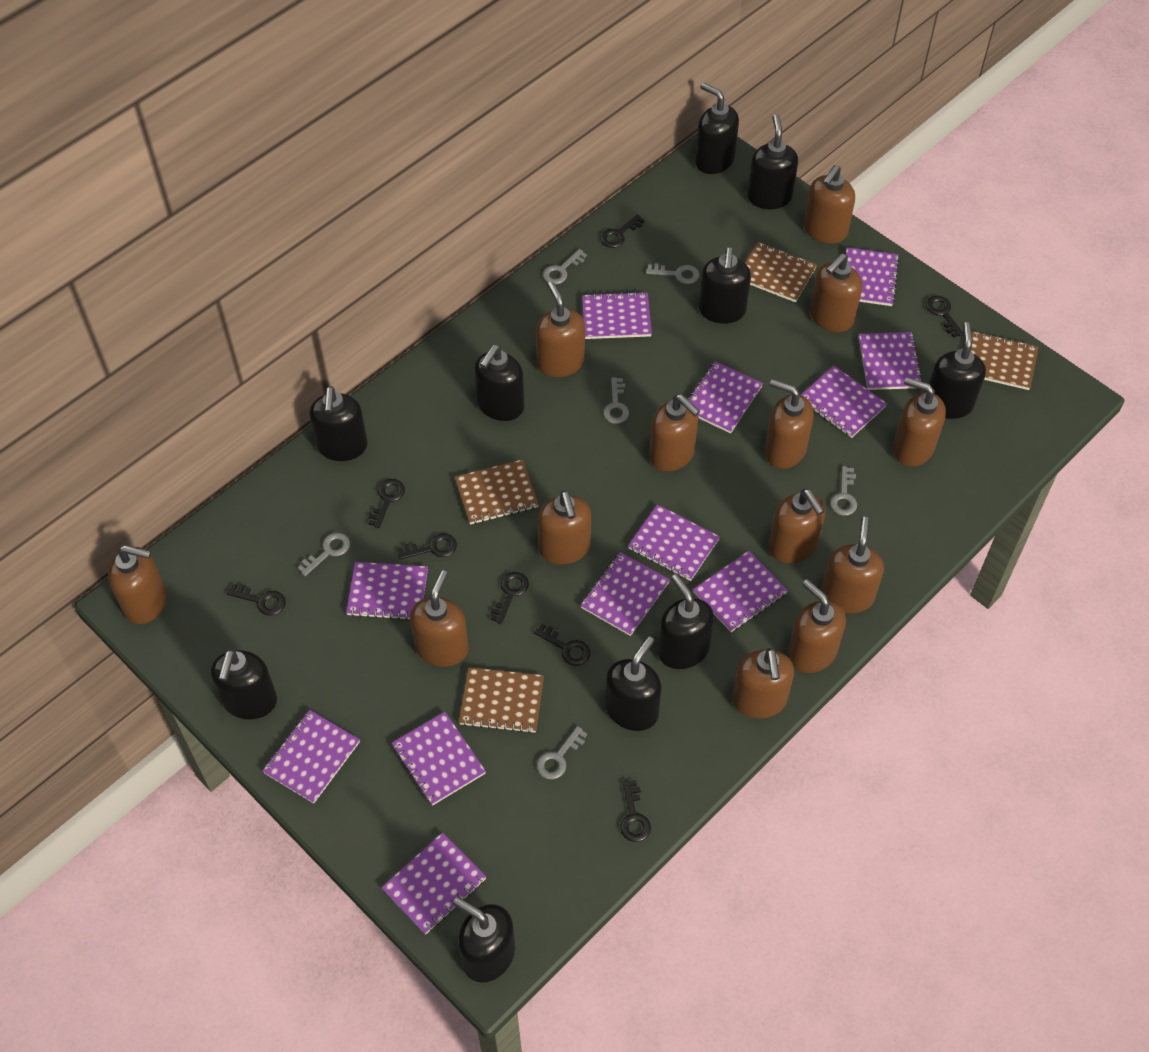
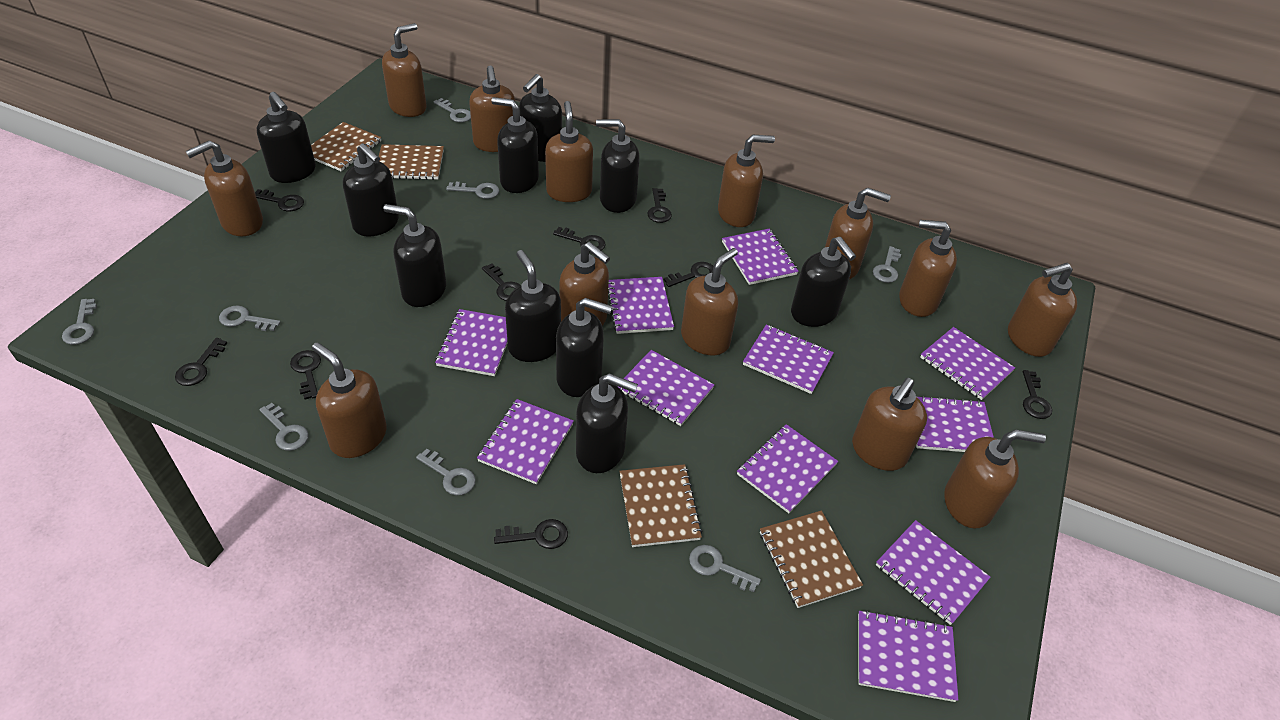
black key: 8 -> 9
grey key: 6 -> 8
purple notebook: 12 -> 11

